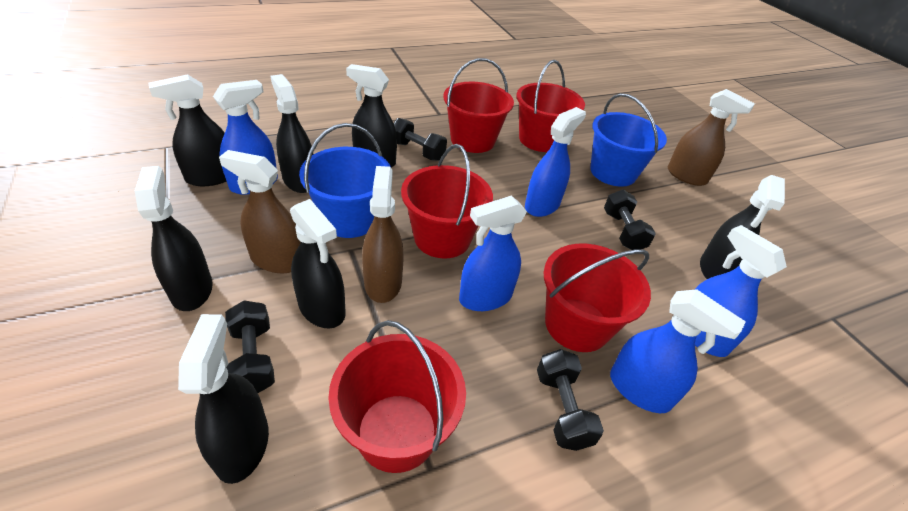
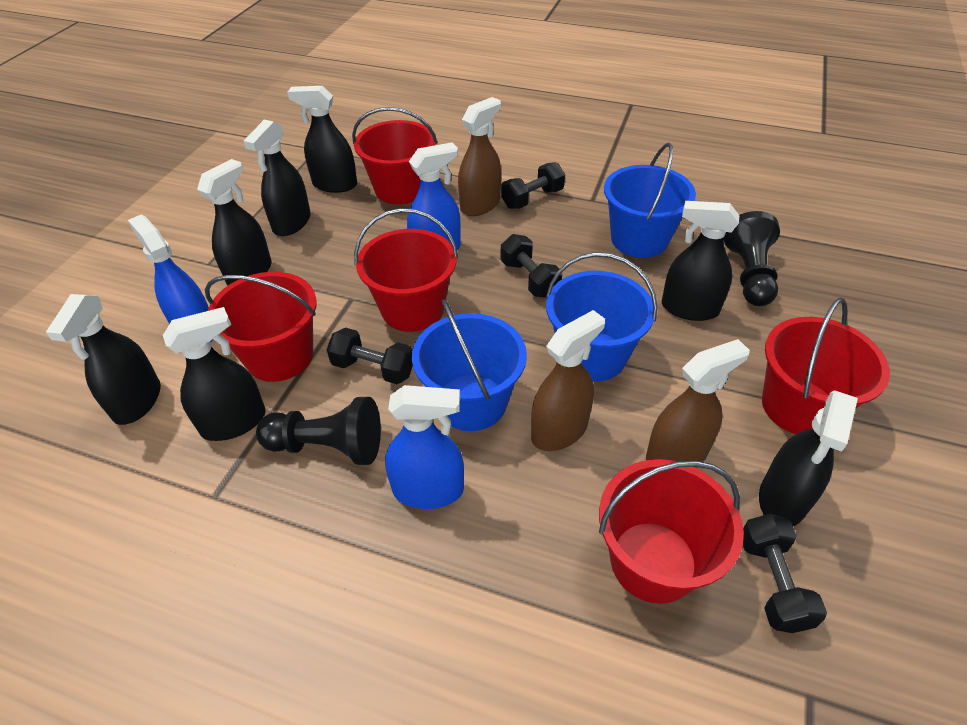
black pawn: 0 -> 2
blue bucket: 2 -> 3
blue spray bottle: 5 -> 3

